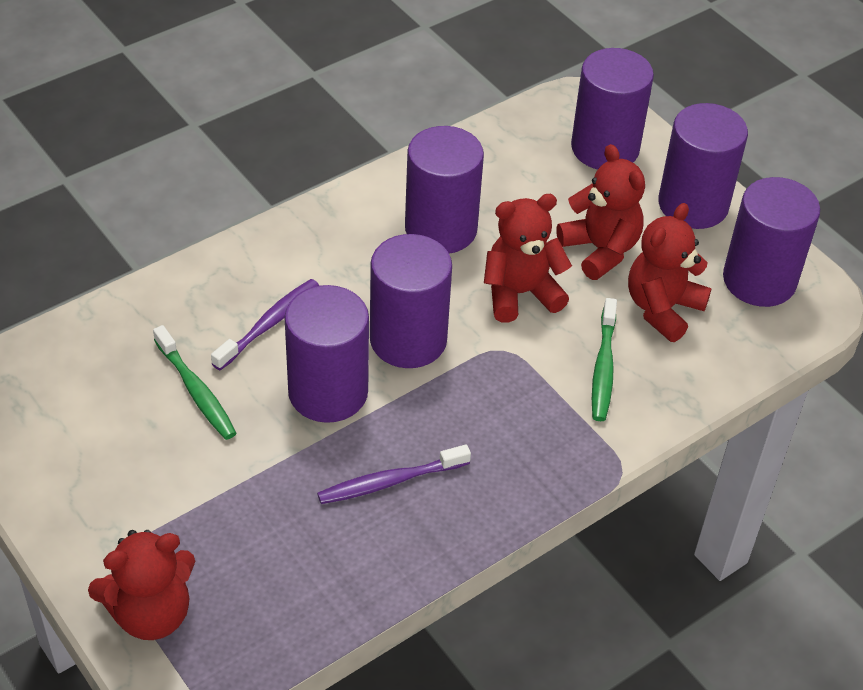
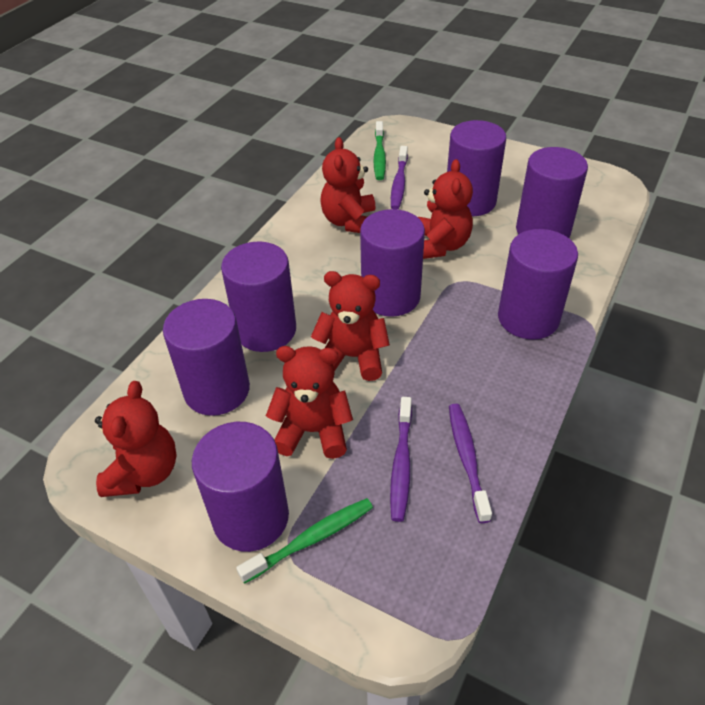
purple cylinder: 6 -> 7
purple toothbrush: 2 -> 3
red teddy bear: 4 -> 5

